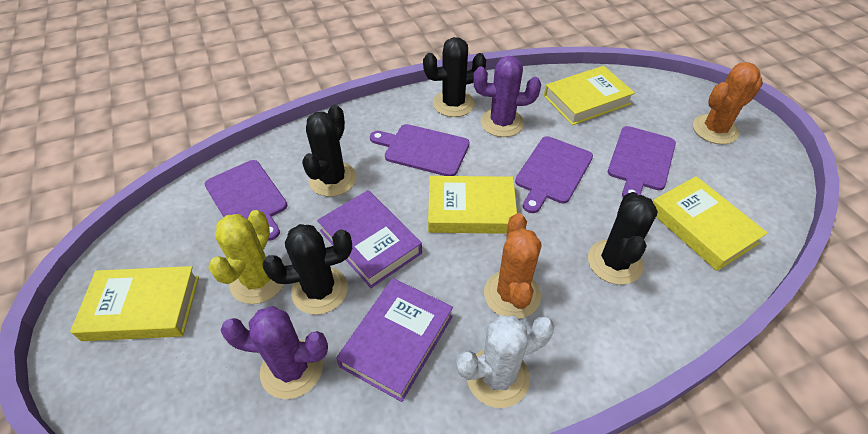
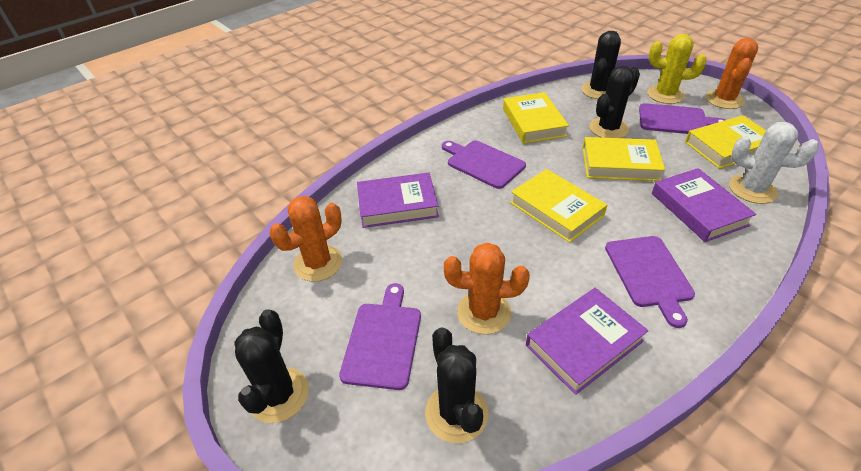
orange cactus: 2 -> 3
purple book: 2 -> 3
purple cactus: 2 -> 0

